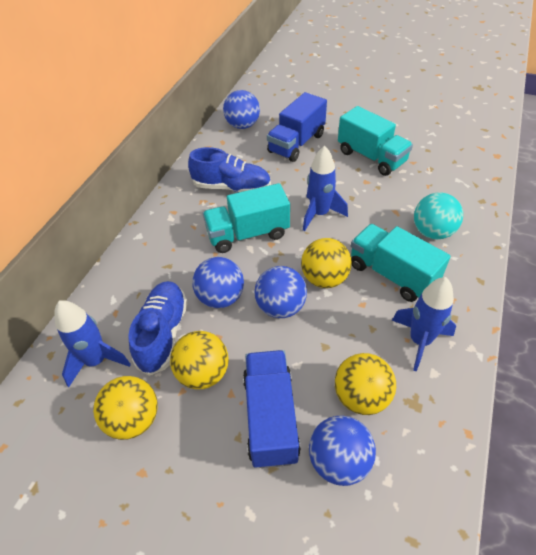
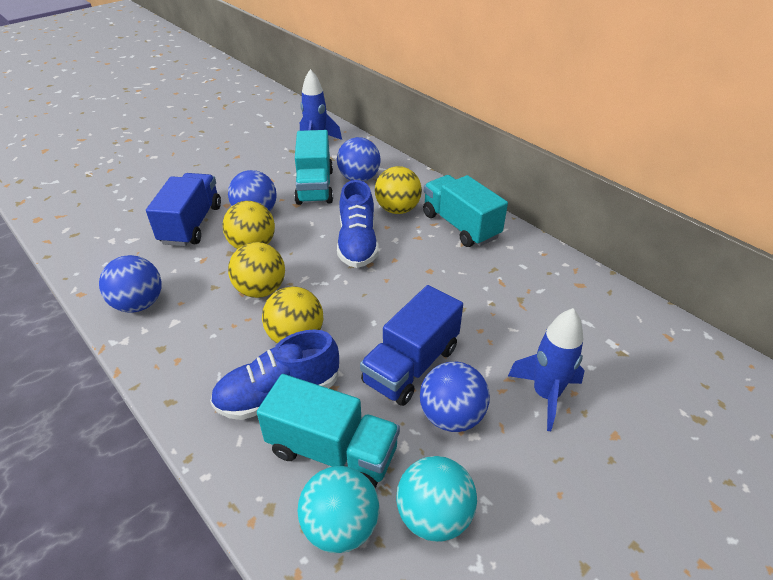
blue rocket: 3 -> 2
turquoise ball: 1 -> 2

